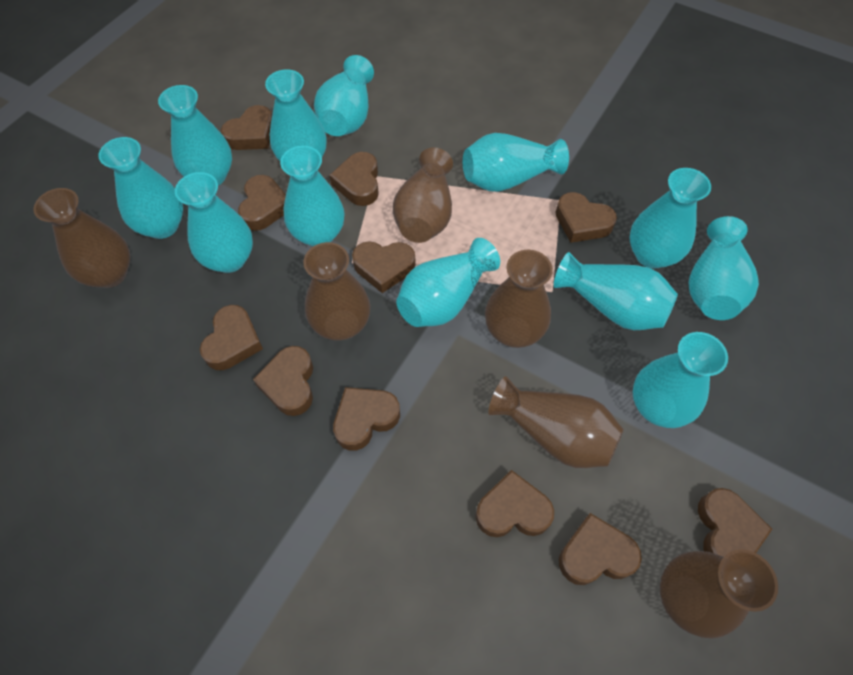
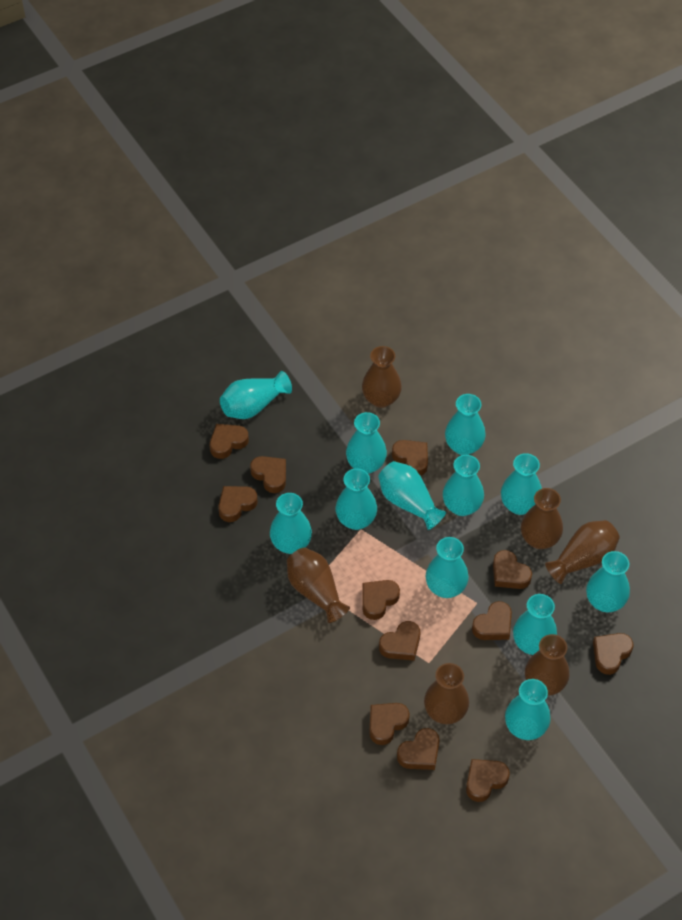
brown heart: 11 -> 12

